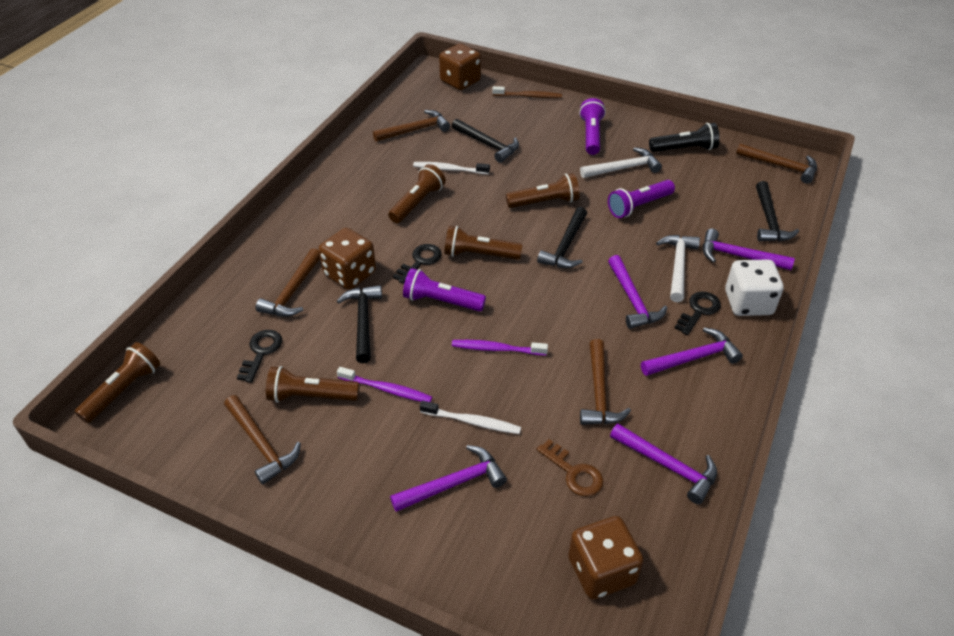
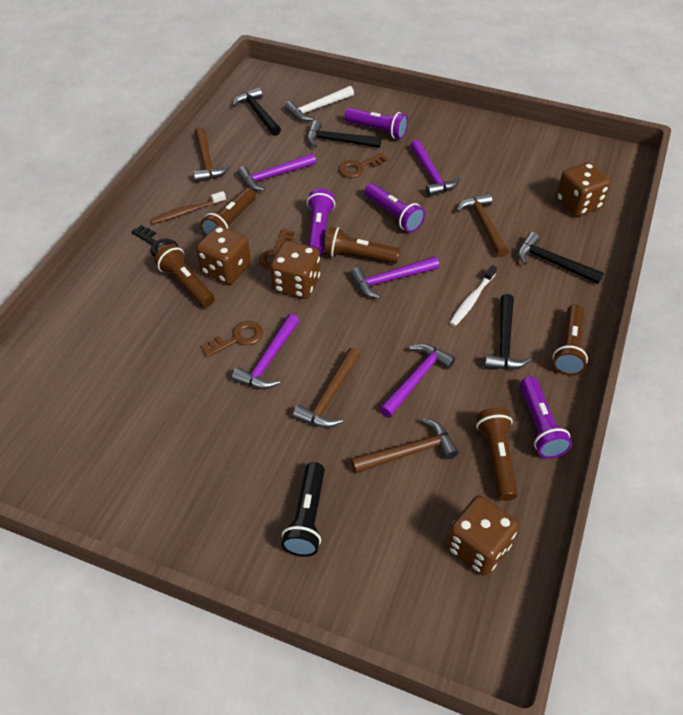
black key: 3 -> 1
brown dice: 3 -> 4
brown hammer: 5 -> 4
brown key: 1 -> 3
purple flashlight: 3 -> 4
purple toothbrush: 2 -> 0
white dice: 1 -> 0
white hammer: 2 -> 1
white toothbrush: 2 -> 1

